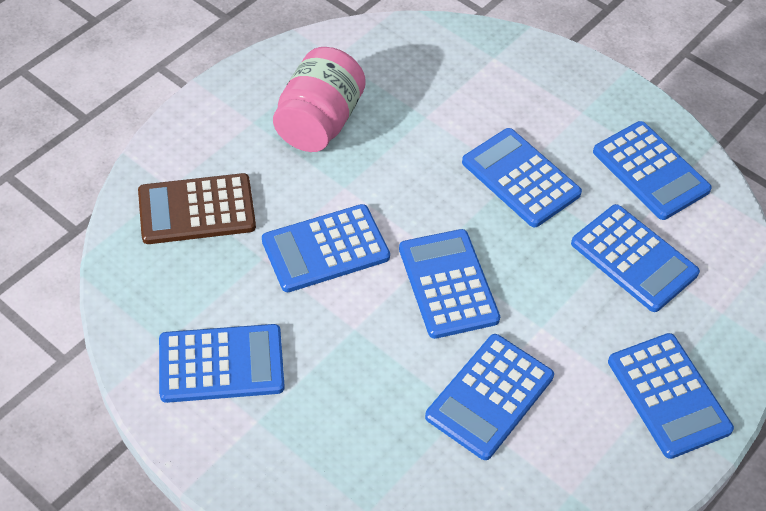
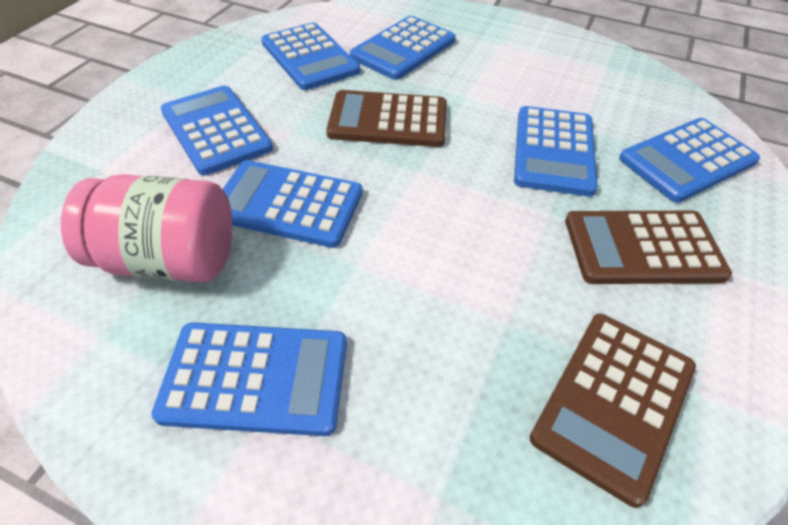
blue calculator: 8 -> 7
brown calculator: 1 -> 3

